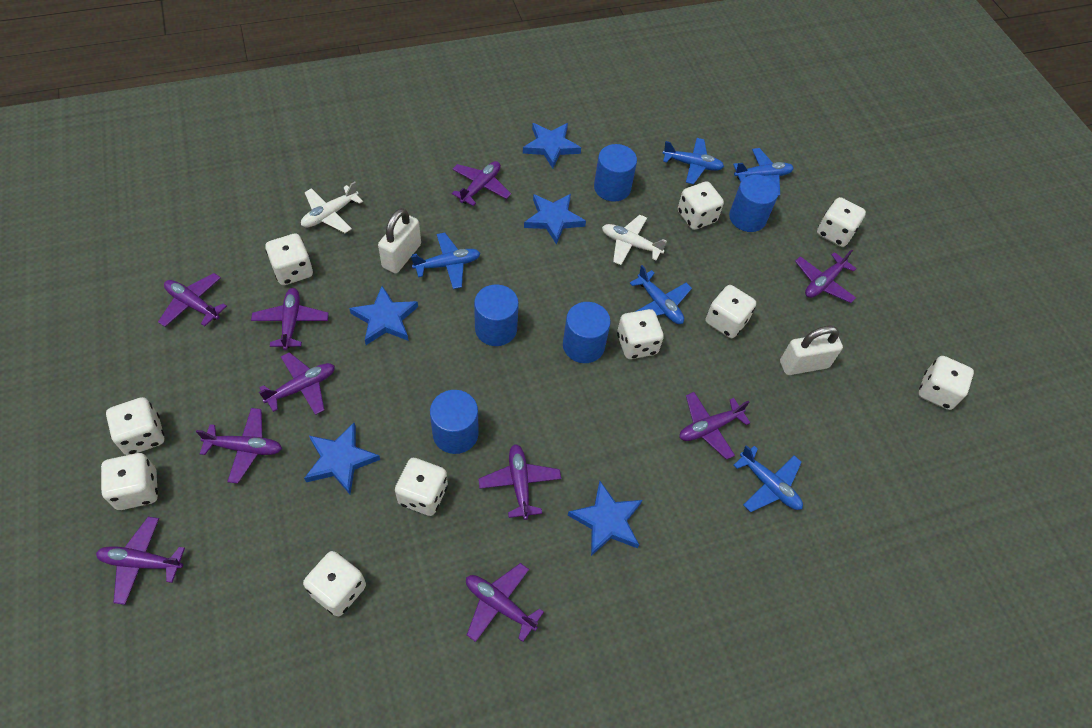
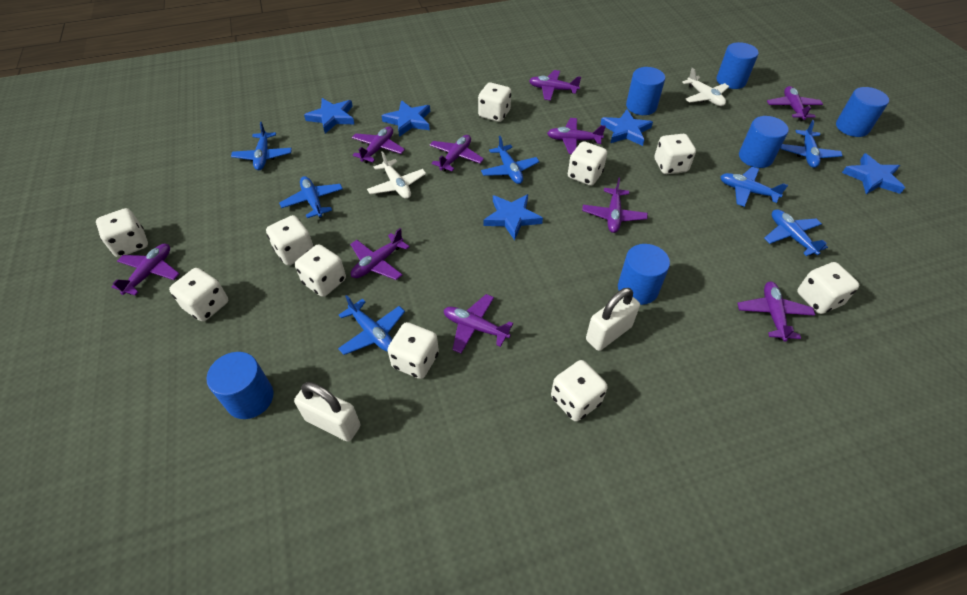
blue cylinder: 5 -> 6
blue plane: 5 -> 7

